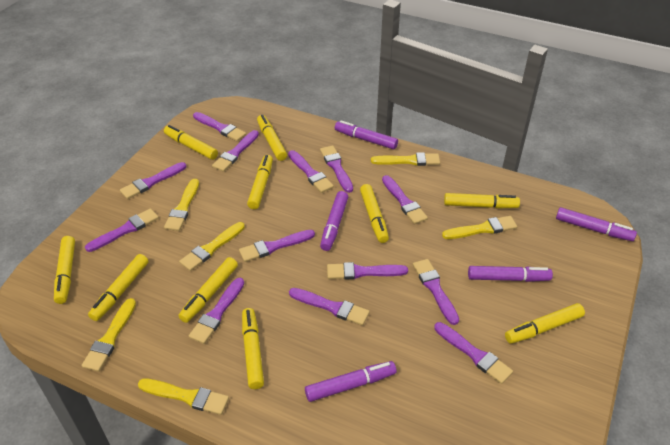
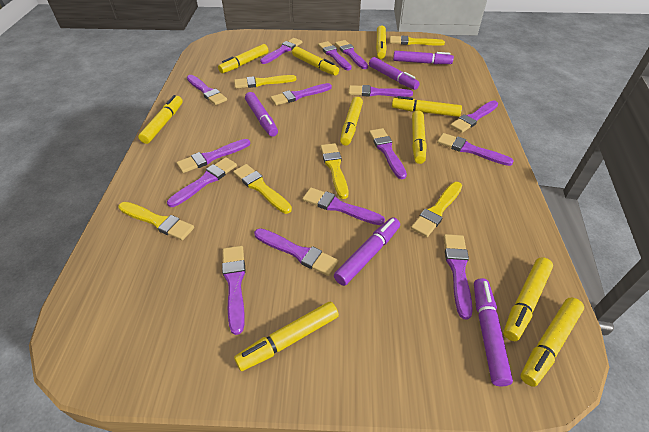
purple brush: 13 -> 15

